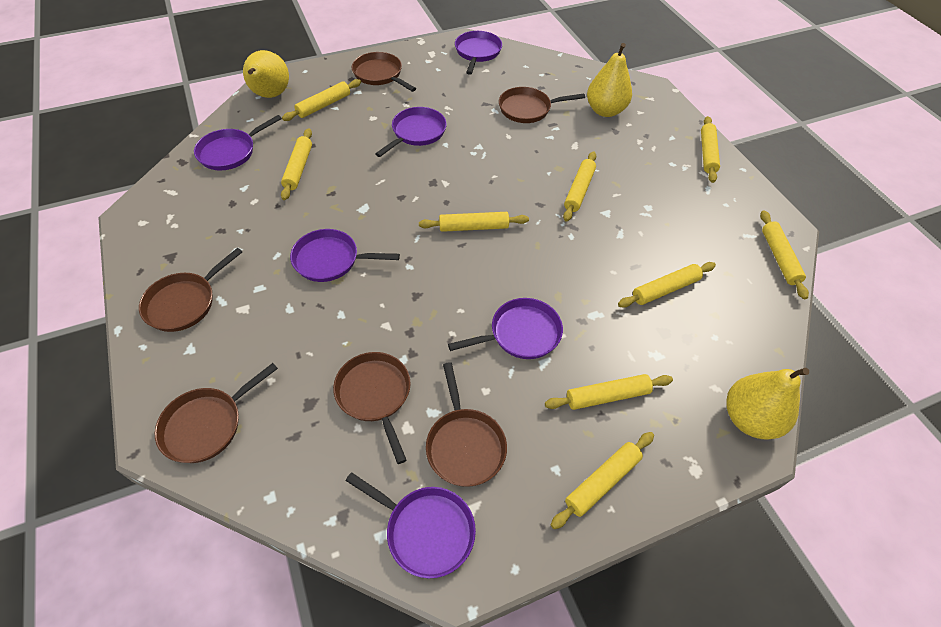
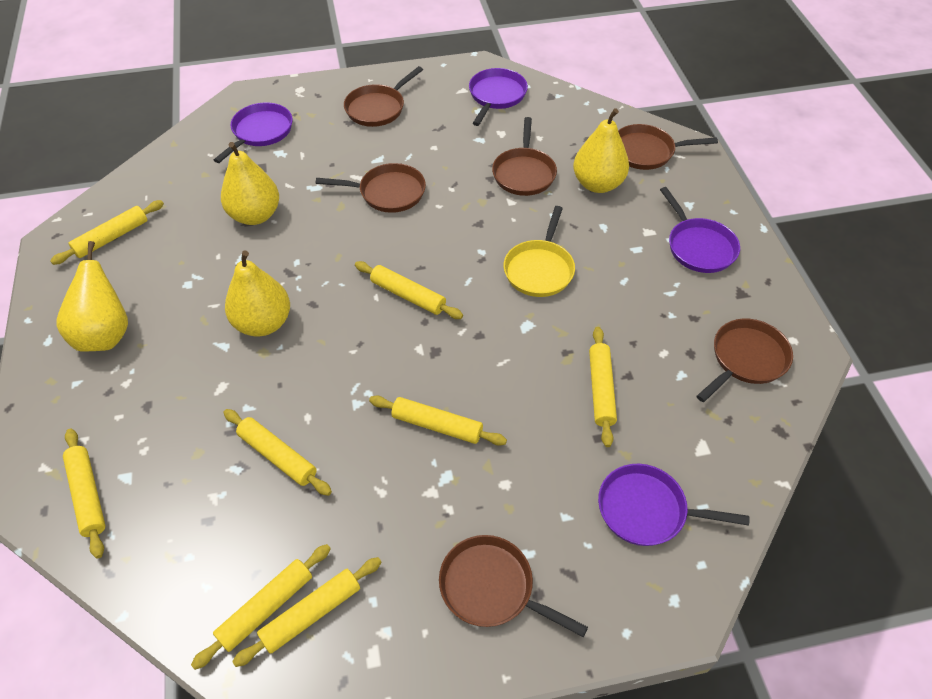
purple pan: 6 -> 4
yellow pan: 0 -> 1
yellow pear: 3 -> 4
yellow rolling pin: 9 -> 8

